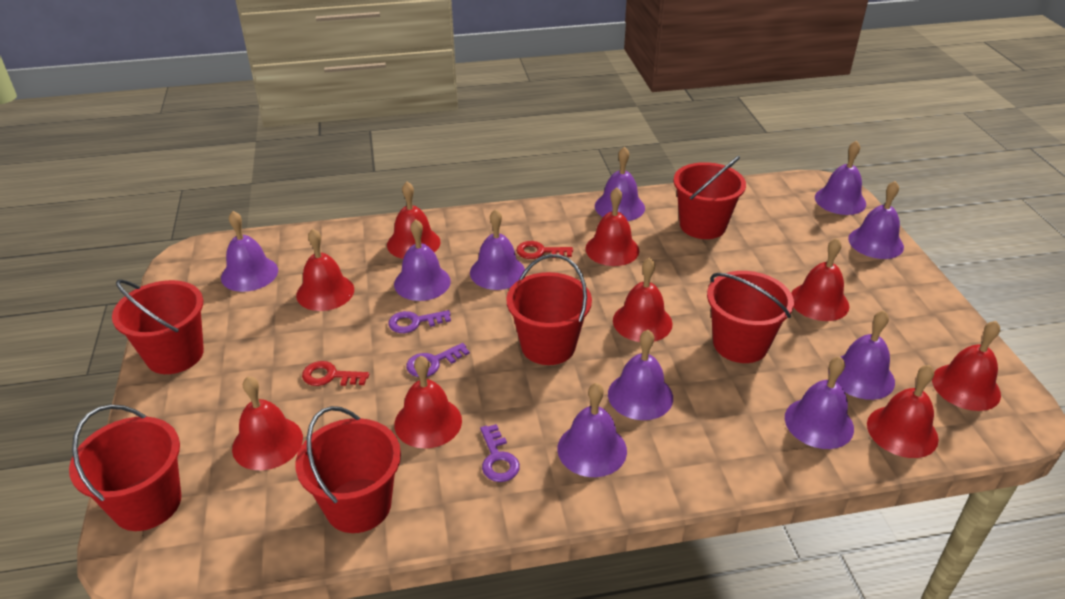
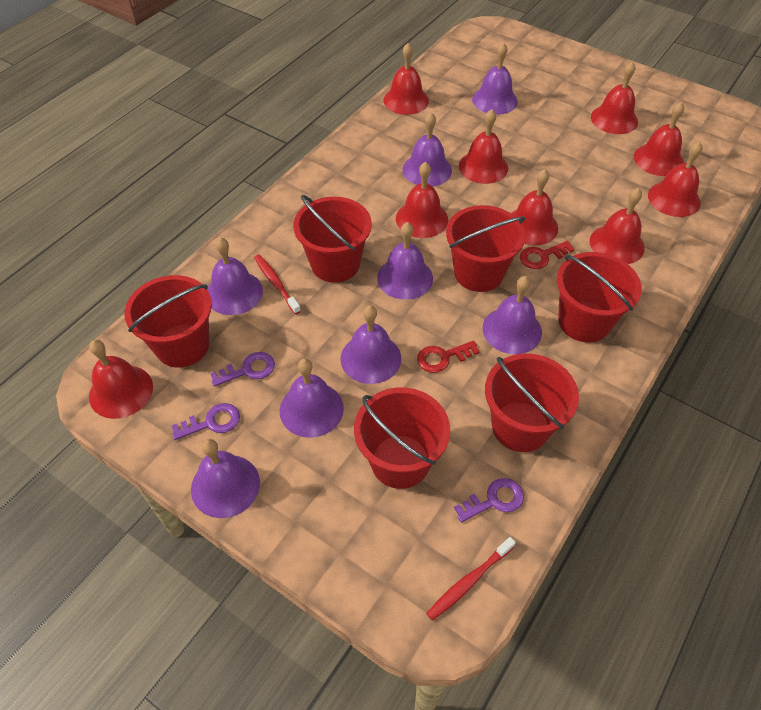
purple bell: 10 -> 8
red toothbrush: 0 -> 2

